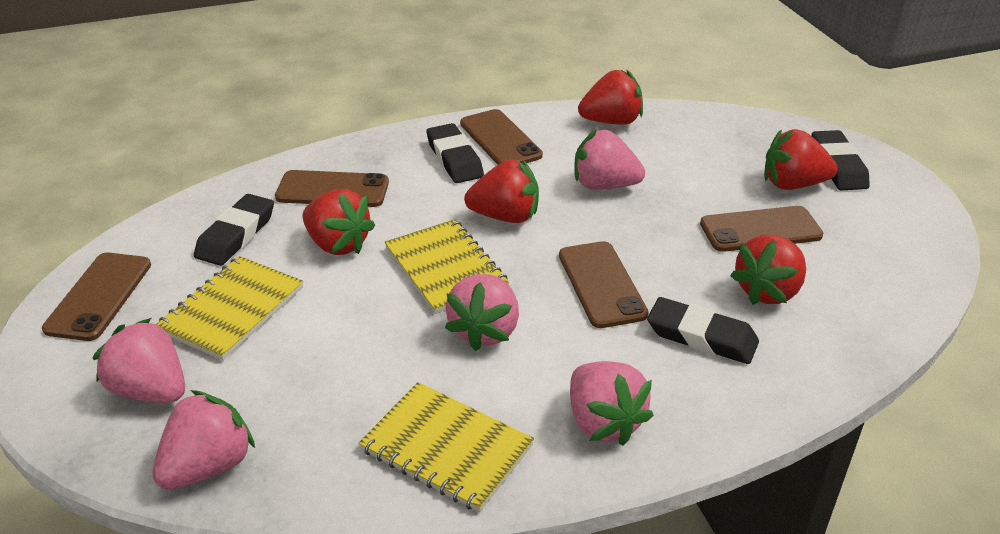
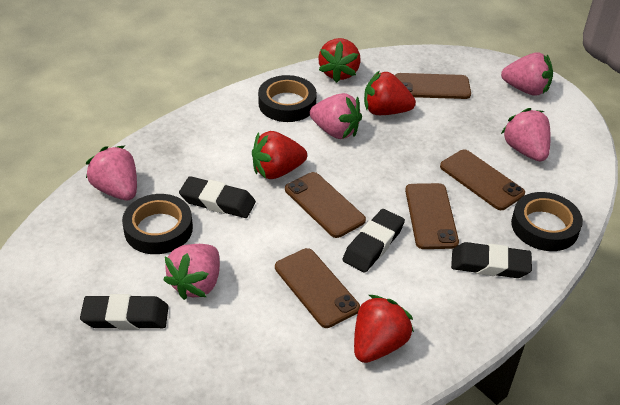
black tape: 0 -> 3
red strawberry: 5 -> 4
yellow notebook: 3 -> 0

